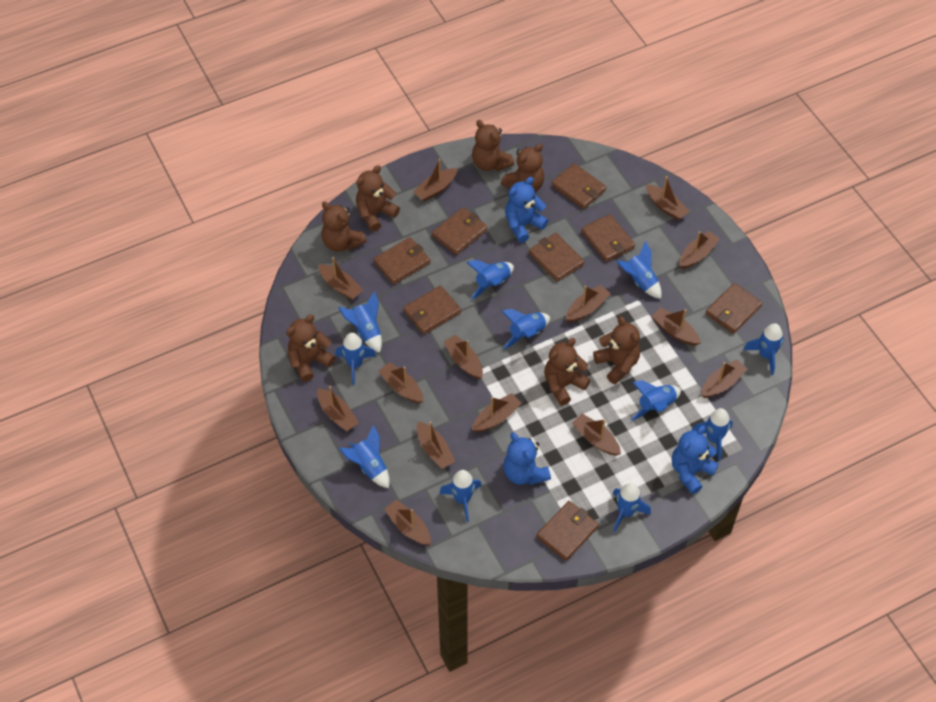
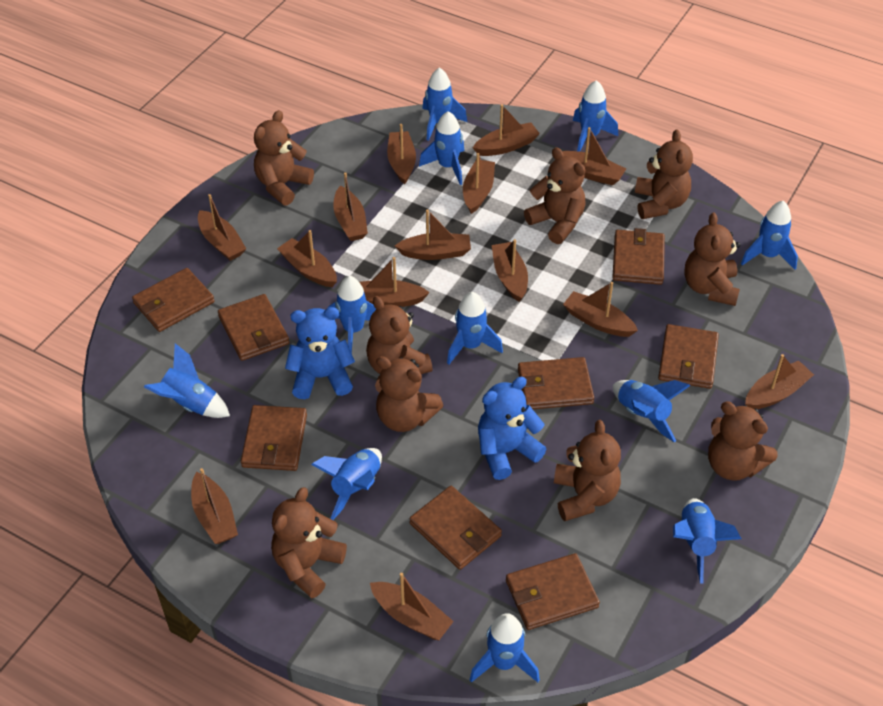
blue teddy bear: 3 -> 2
brown teddy bear: 7 -> 9

